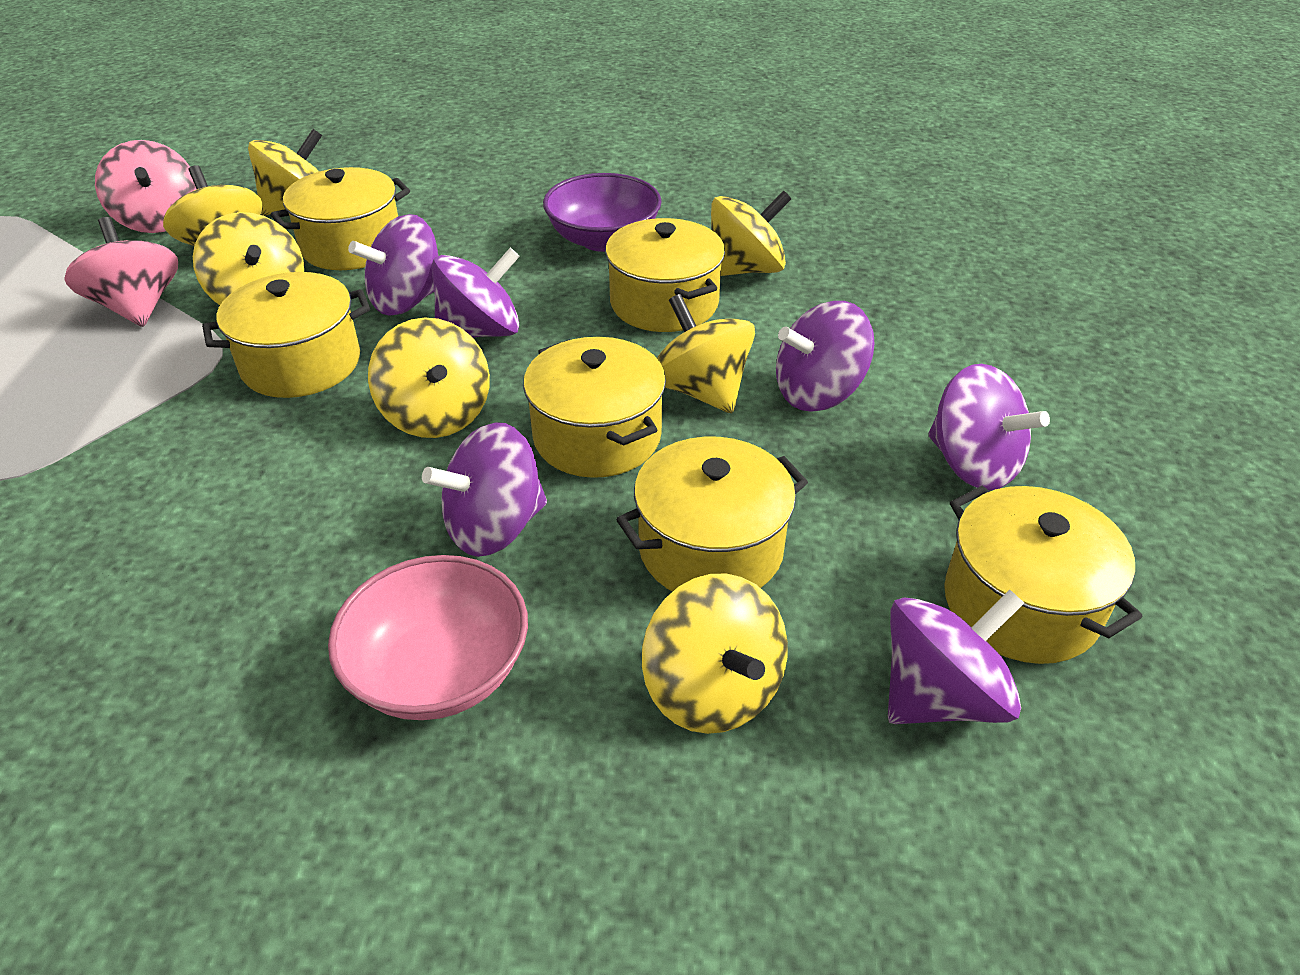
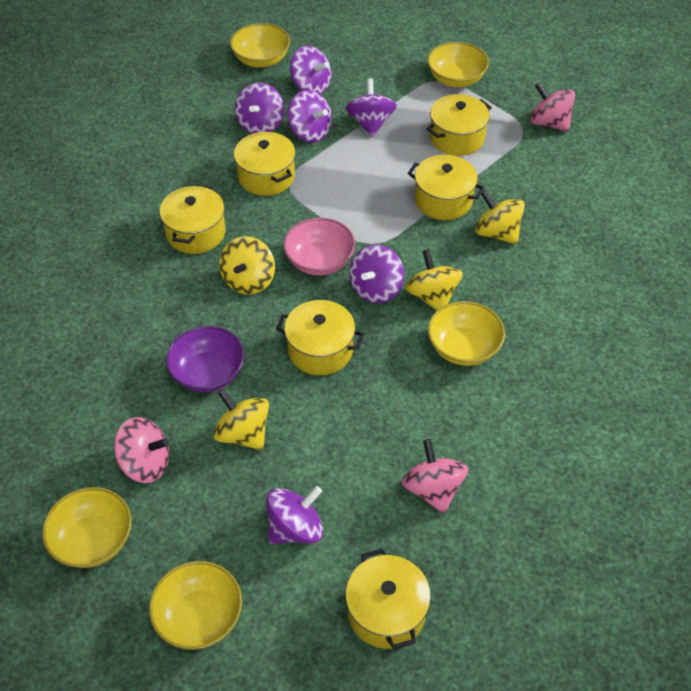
pink spinning top: 2 -> 3
yellow bowl: 0 -> 5
yellow spinning top: 7 -> 4

